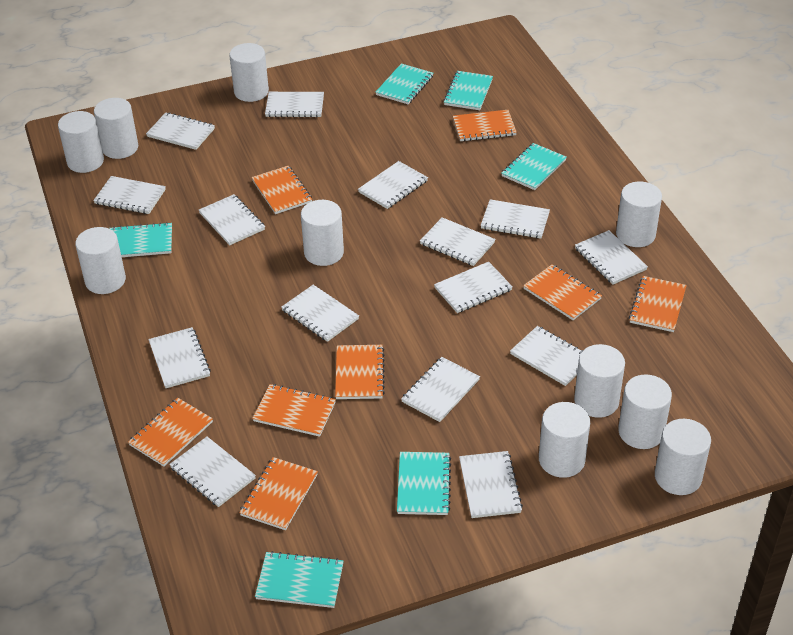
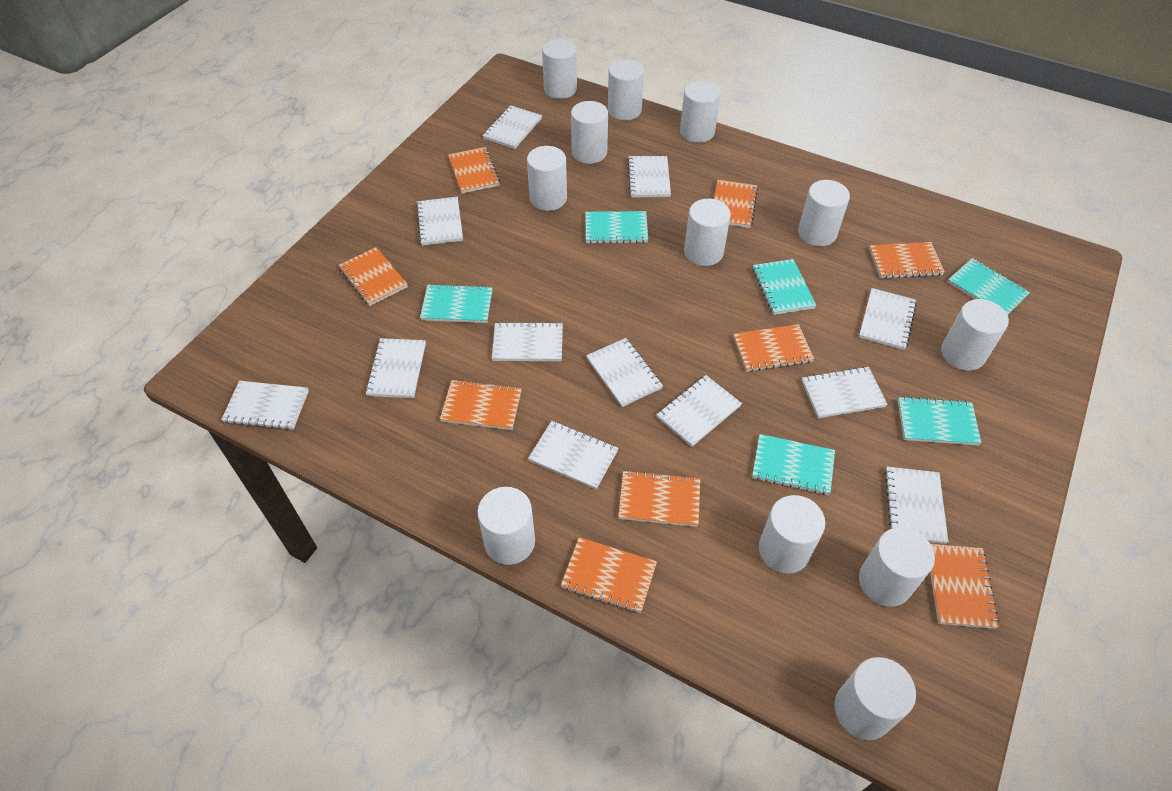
orange notebook: 8 -> 9
white cylinder: 10 -> 12
white notebook: 15 -> 12

